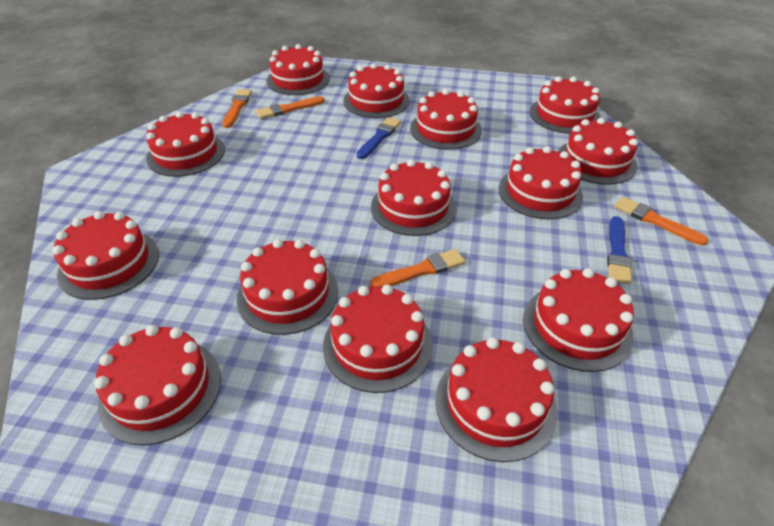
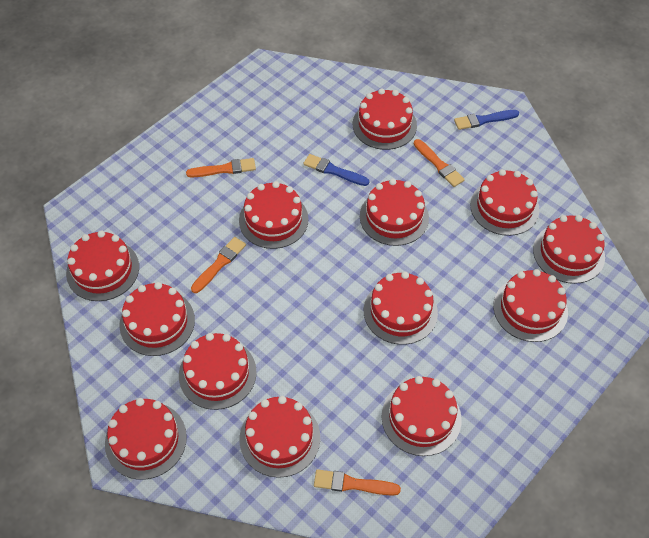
red cake: 14 -> 13

